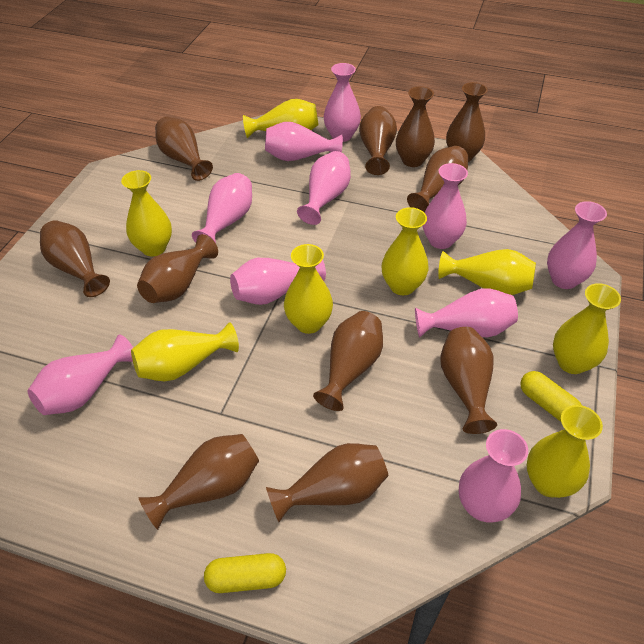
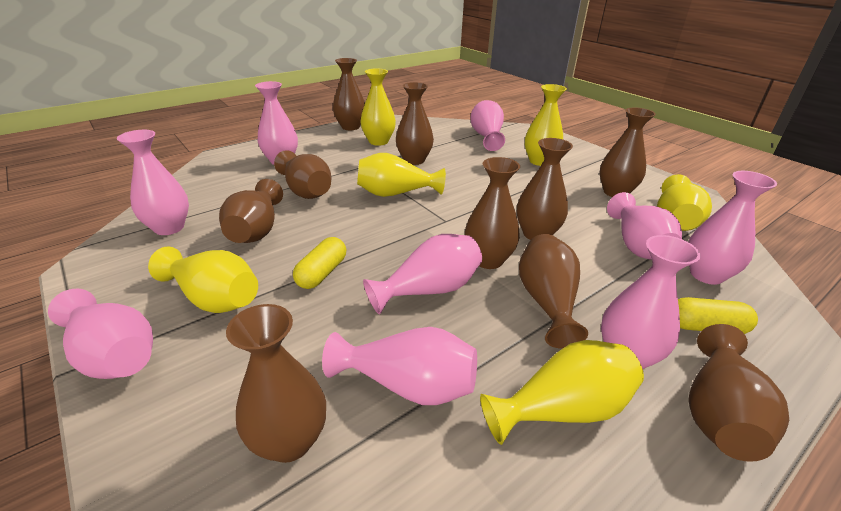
brown vase: 11 -> 10
pink vase: 10 -> 9
yellow vase: 8 -> 6

